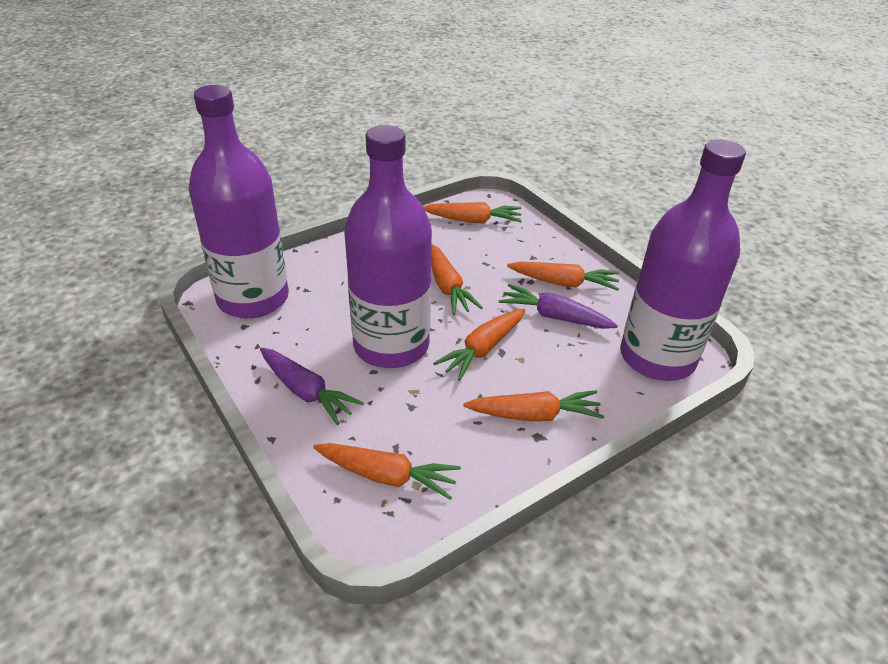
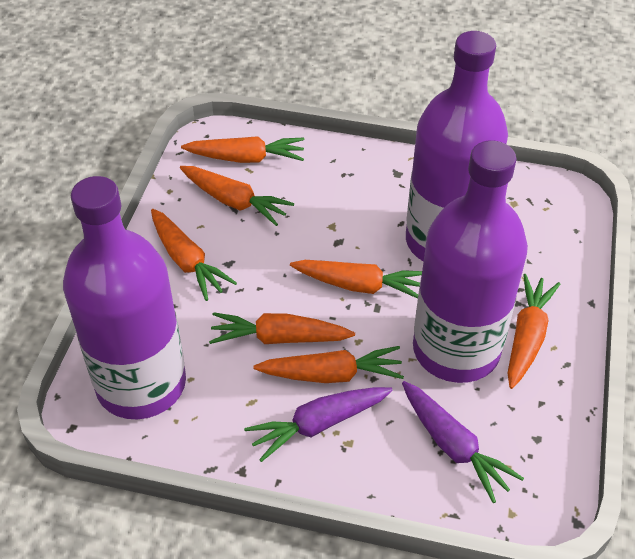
orange carrot: 6 -> 7

